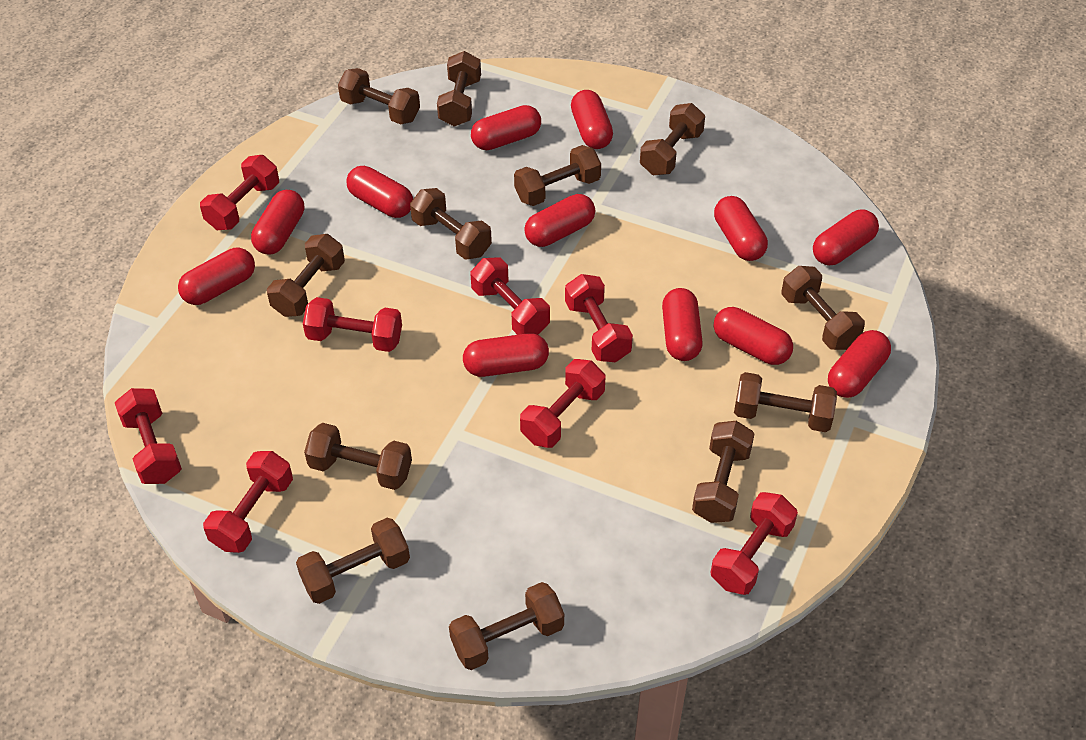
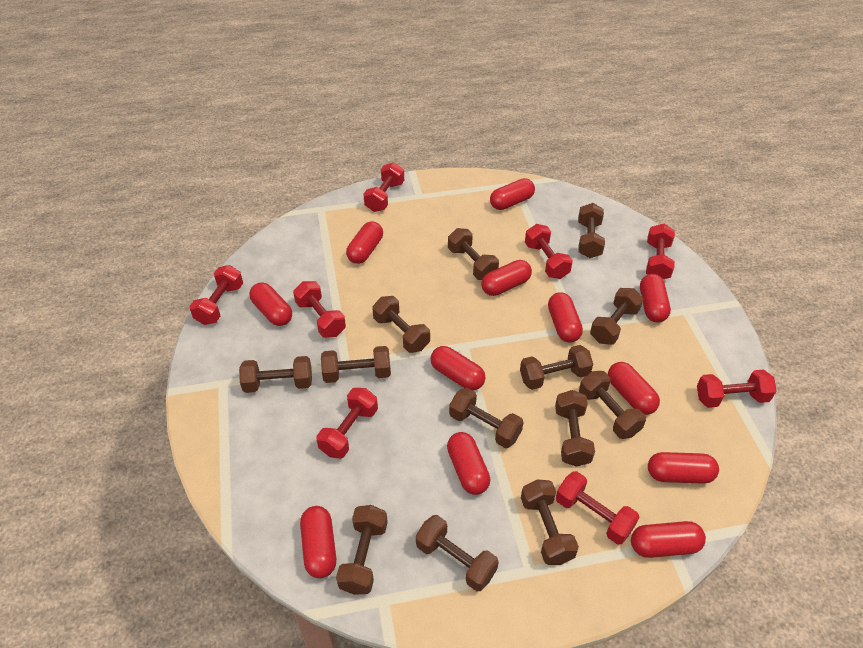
brown dumbbell: 12 -> 13

